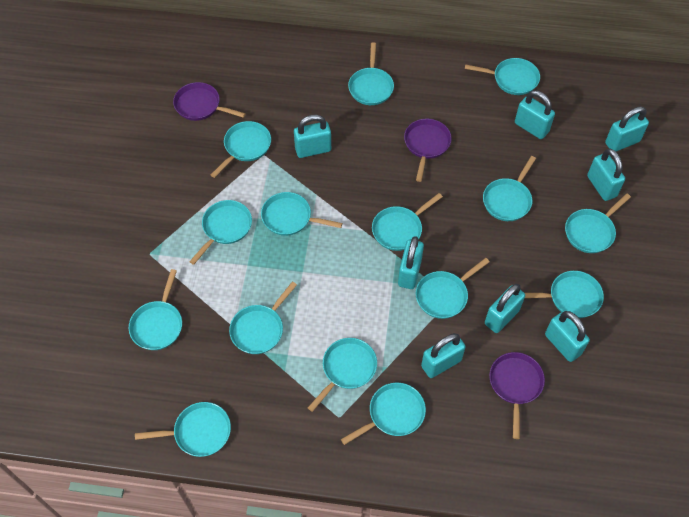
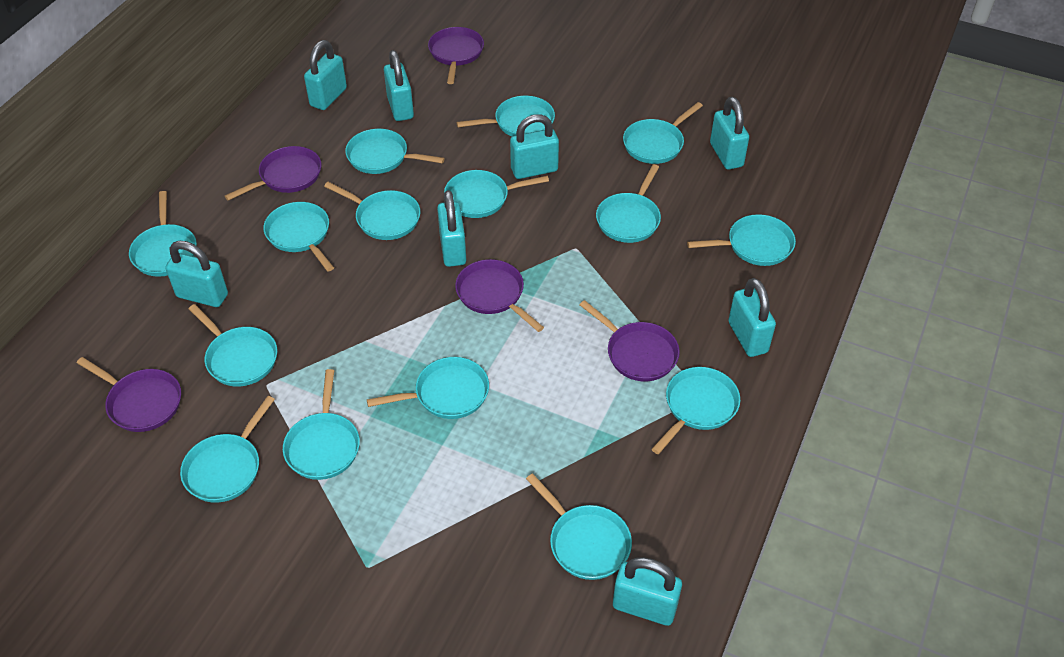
purple pan: 3 -> 5

